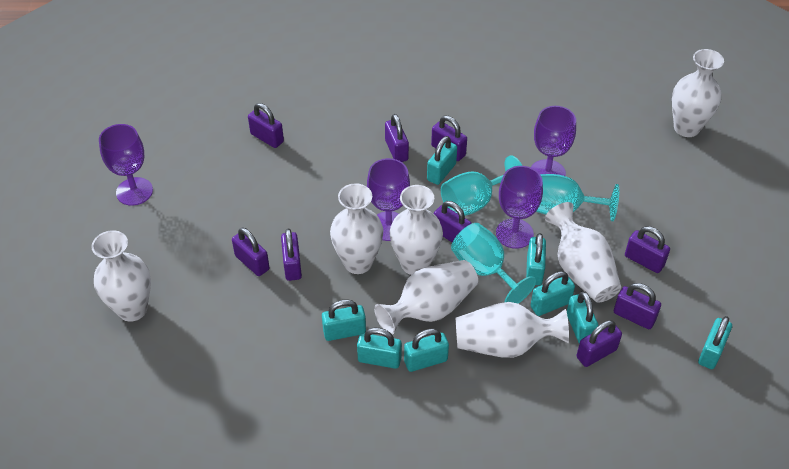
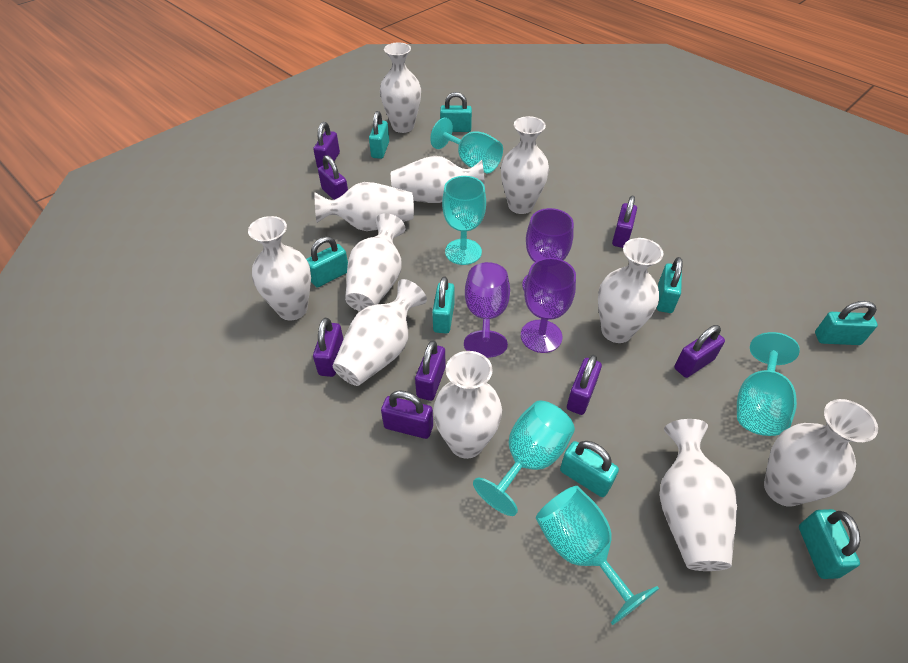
purple goblet: 4 -> 3
purple padlock: 9 -> 8
turquoise goblet: 3 -> 5
white vase: 7 -> 11

